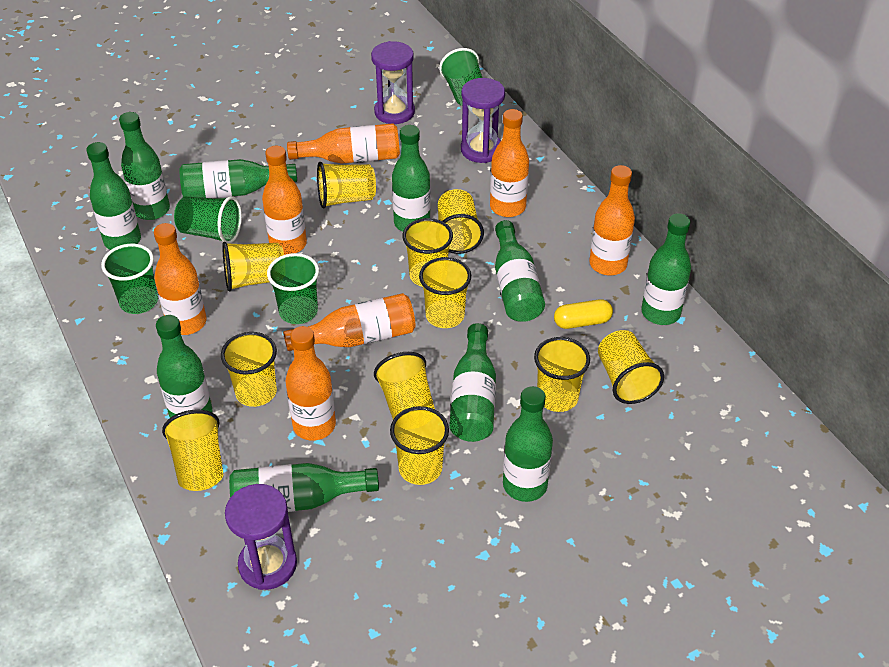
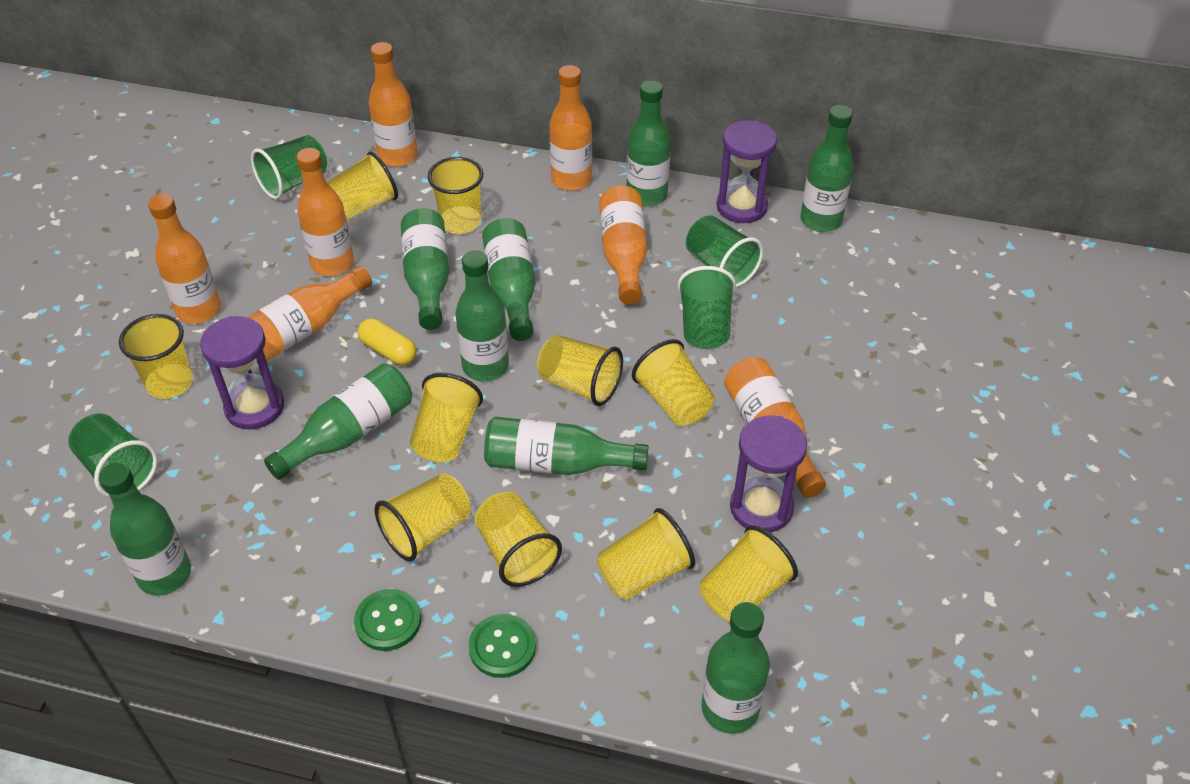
green bottle: 10 -> 9
green button: 0 -> 2
yellow cup: 11 -> 10

